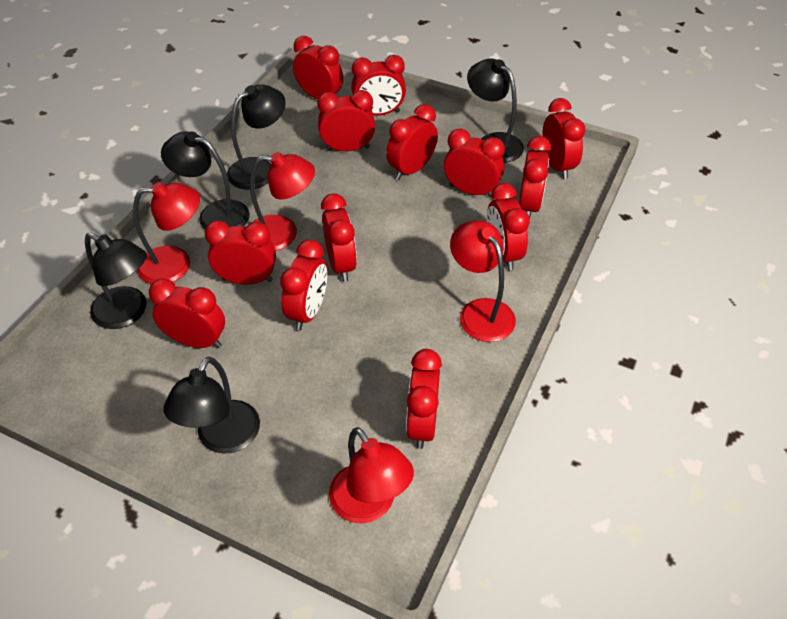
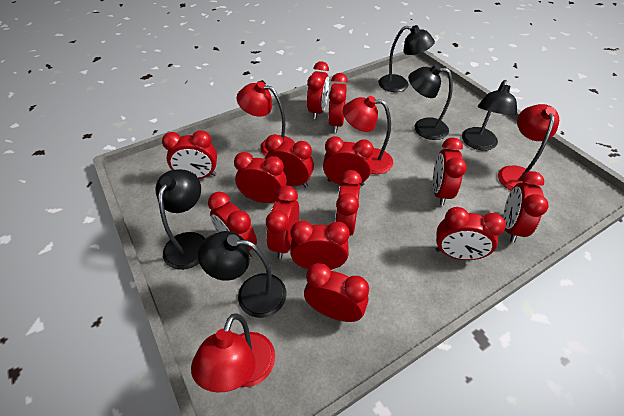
red clock: 13 -> 14

